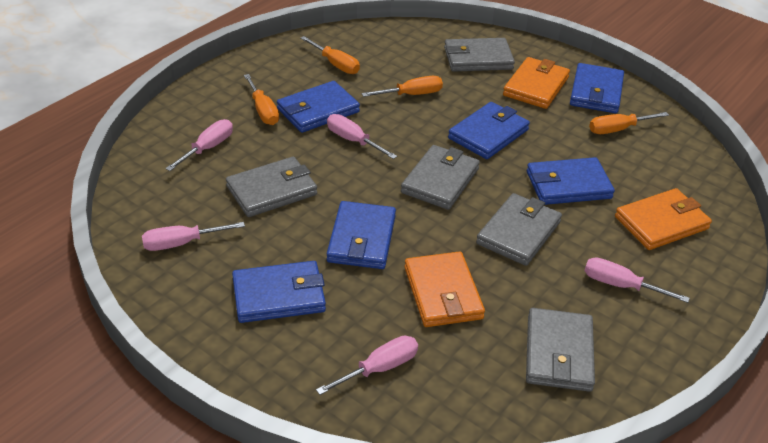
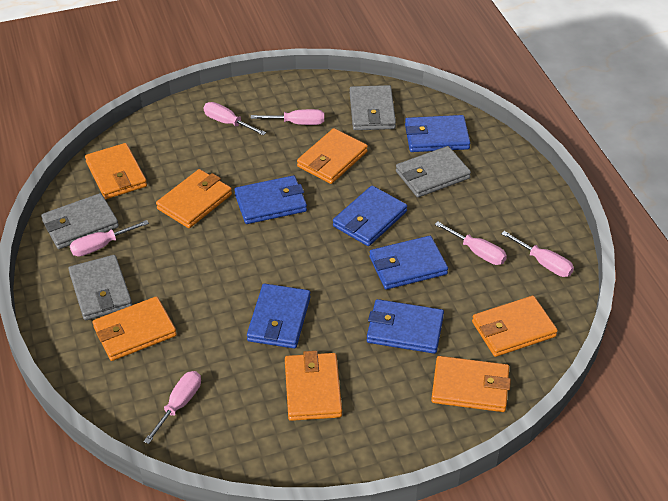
grey wallet: 5 -> 4
orange screwdriver: 4 -> 0
orange wallet: 3 -> 7
pink screwdriver: 5 -> 6

